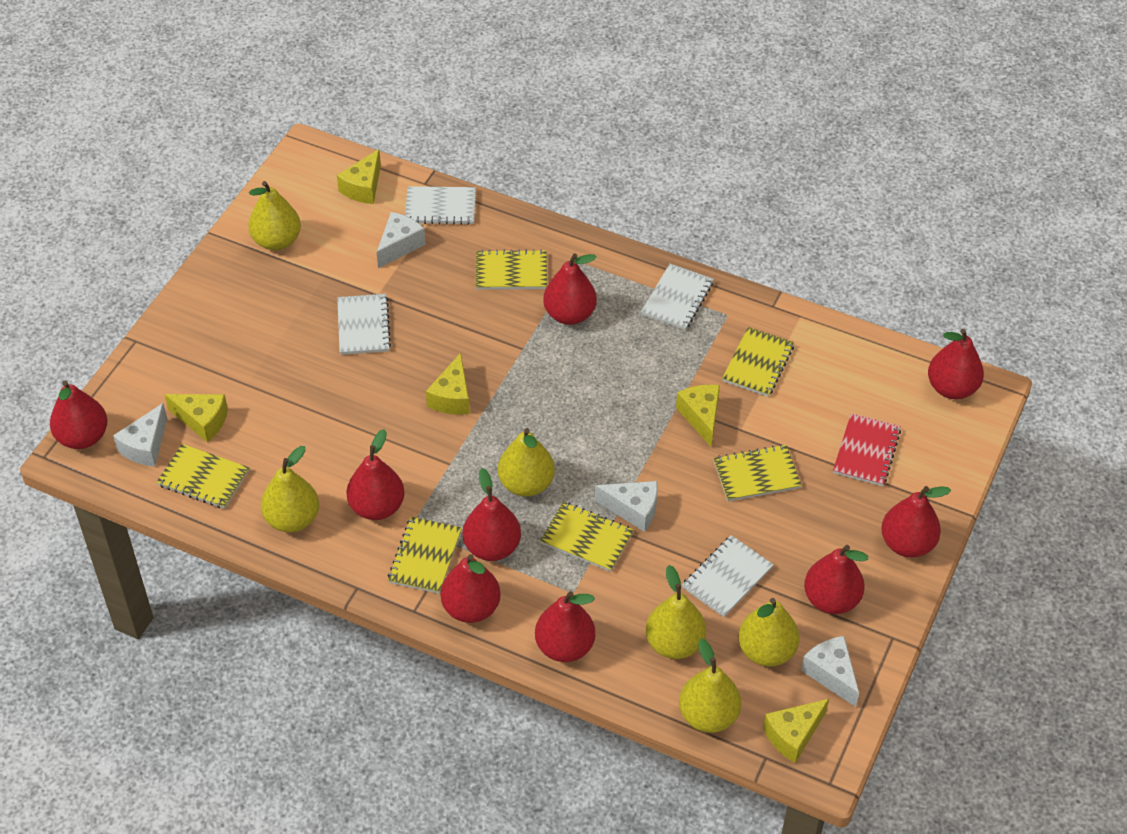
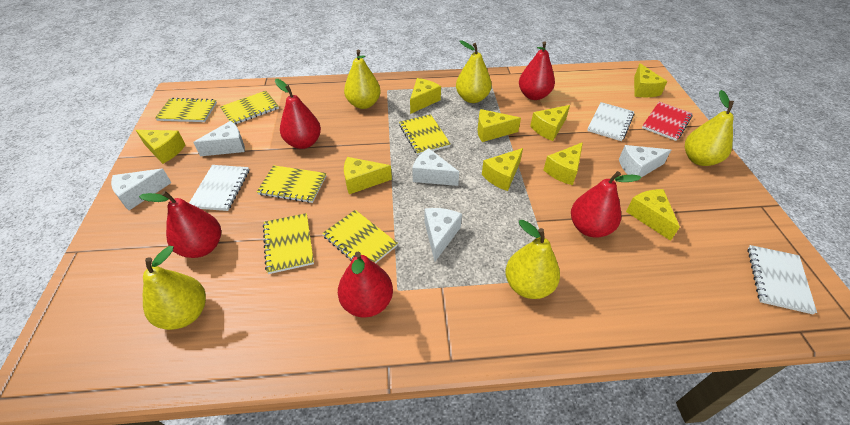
red pear: 9 -> 5
white cheese: 4 -> 5
white notebook: 4 -> 3
yellow cheese: 5 -> 9
yellow pear: 6 -> 5

